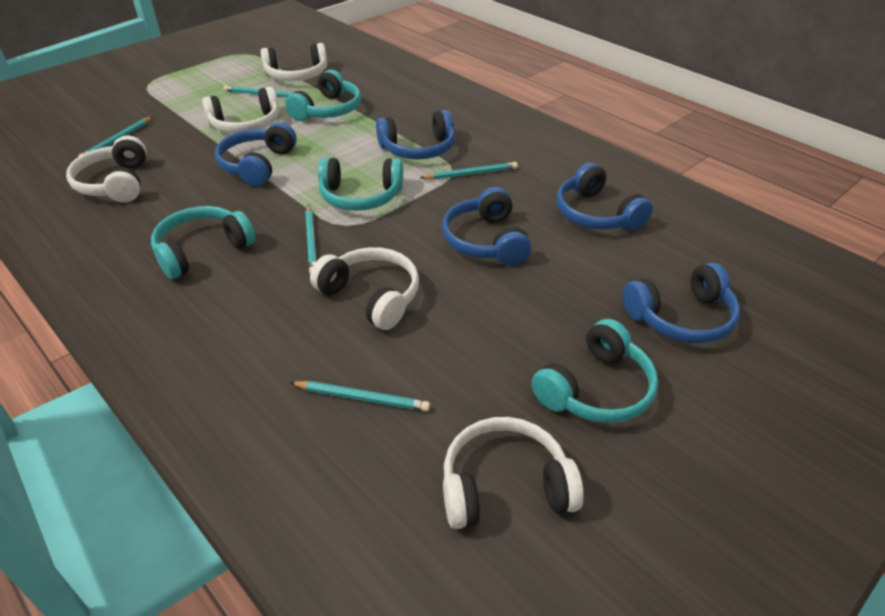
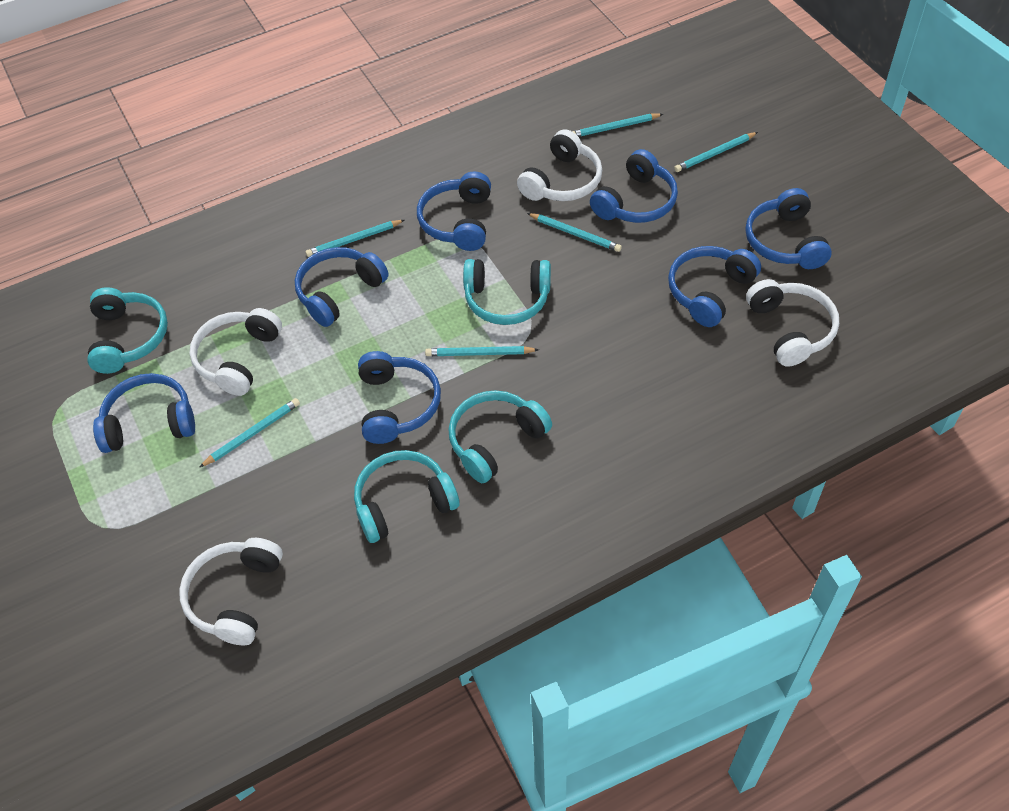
blue headphones: 5 -> 7
turquoise pencil: 5 -> 6
white headphones: 5 -> 4

